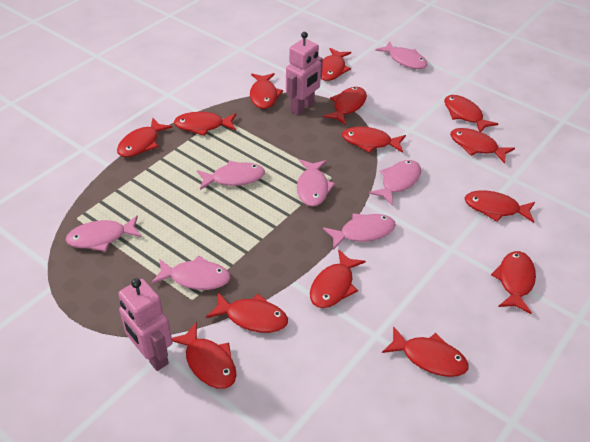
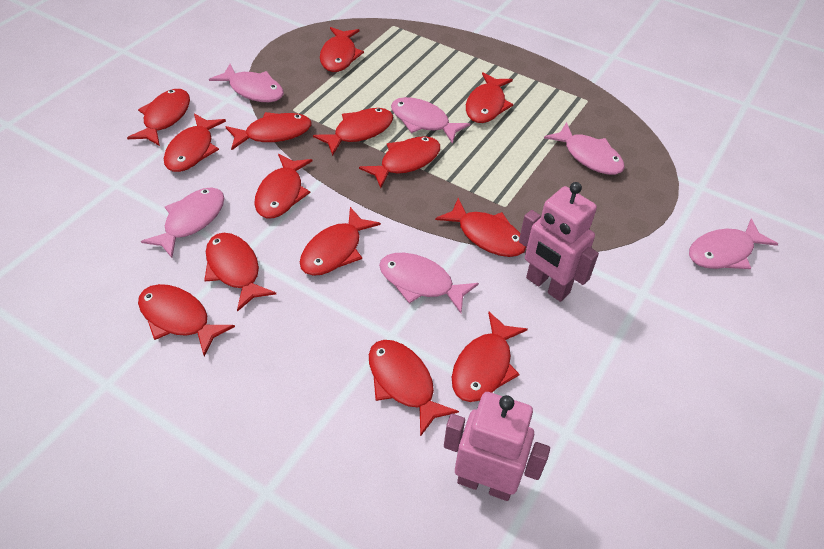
pink fish: 7 -> 6

